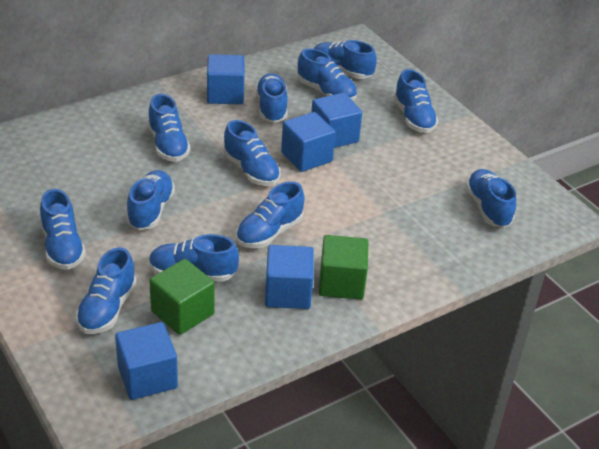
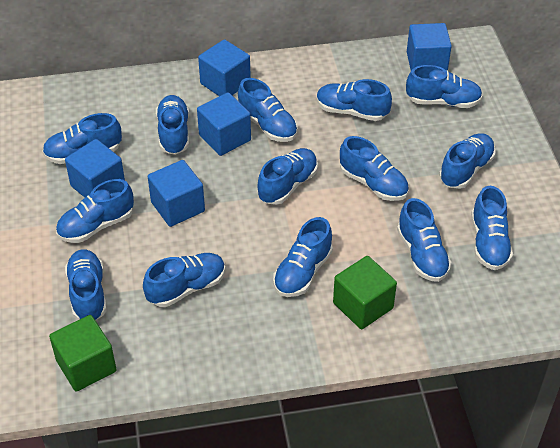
blue shoe: 12 -> 14

